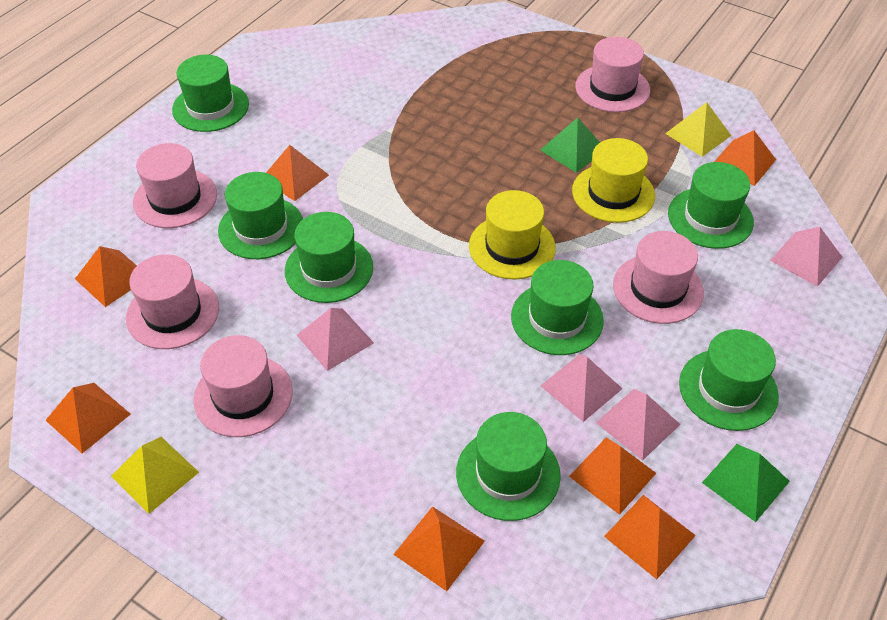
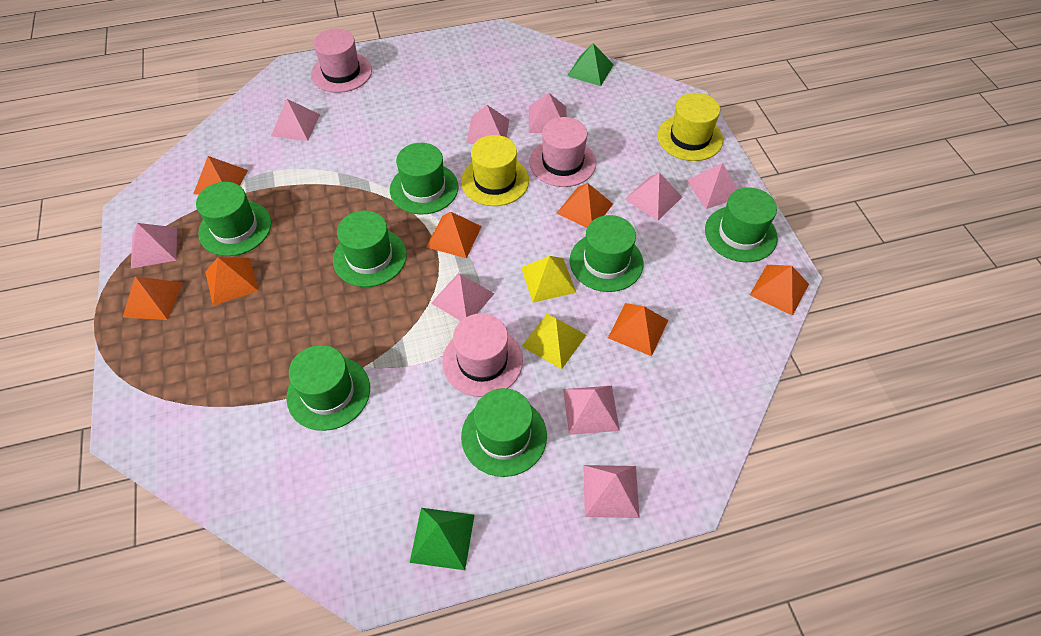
pink hat: 5 -> 3
pink pyramid: 4 -> 9

